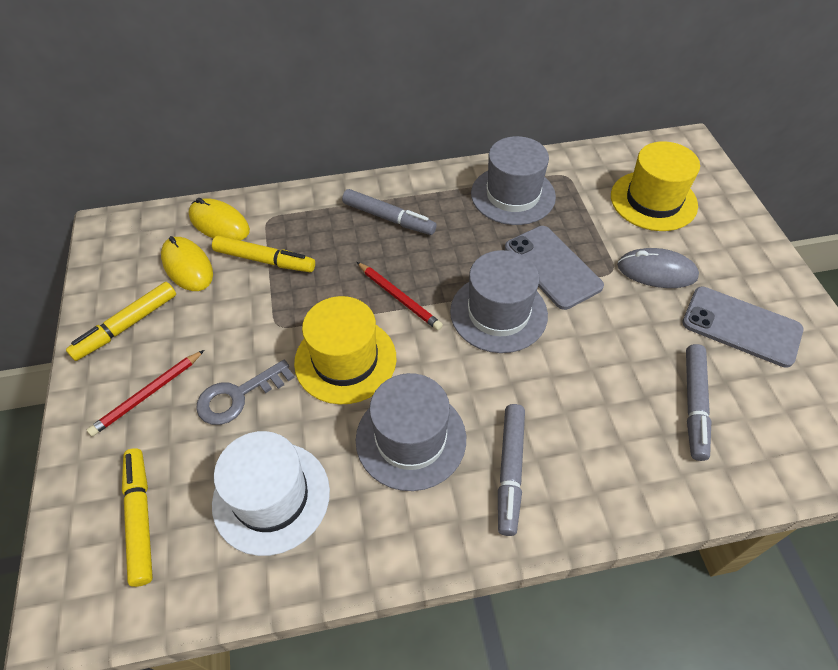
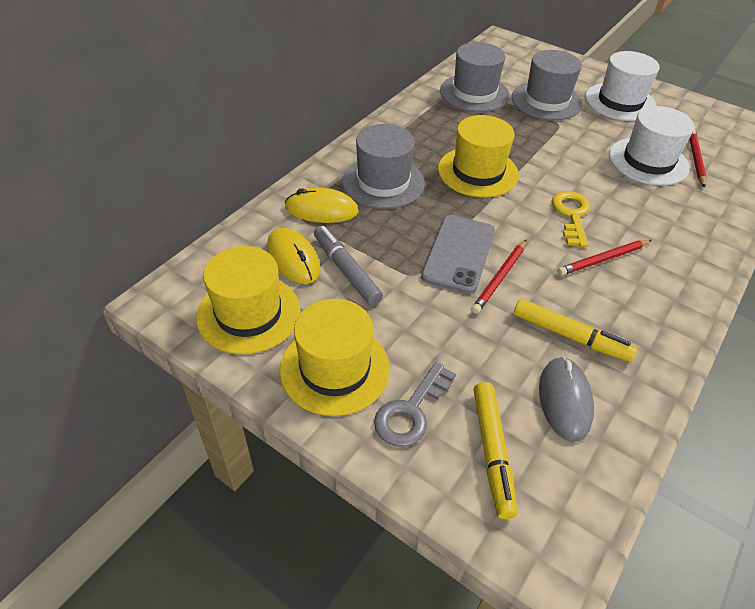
grey marker: 3 -> 1
grey phone: 2 -> 1
red pencil: 2 -> 3
white hat: 1 -> 2
yellow hat: 2 -> 3
yellow key: 0 -> 1
yellow marker: 3 -> 2

